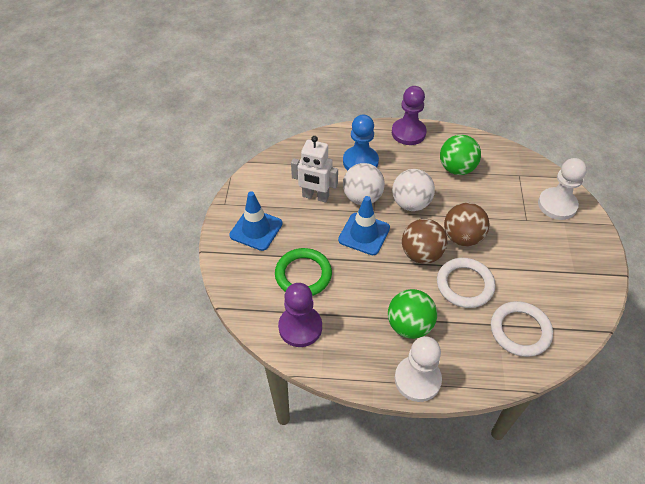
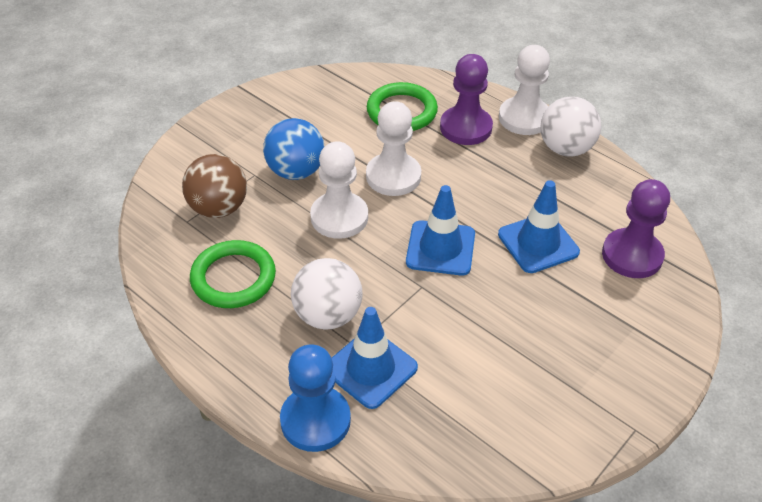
blue ball: 0 -> 1
blue traffic cone: 2 -> 3
brown ball: 2 -> 1
green ball: 2 -> 0
green ring: 1 -> 2
white pawn: 2 -> 3
white ring: 2 -> 0
white robot: 1 -> 0

